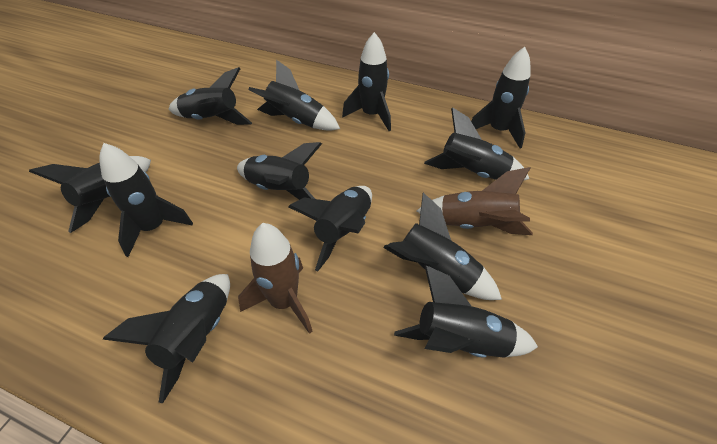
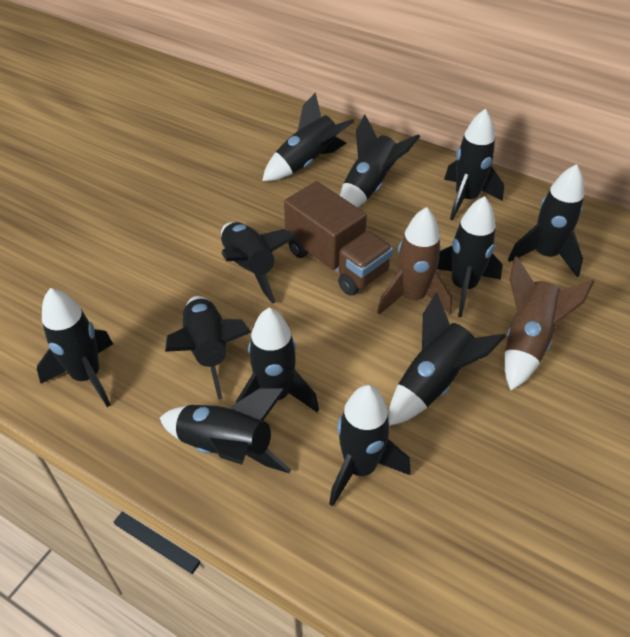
brown truck: 0 -> 1

